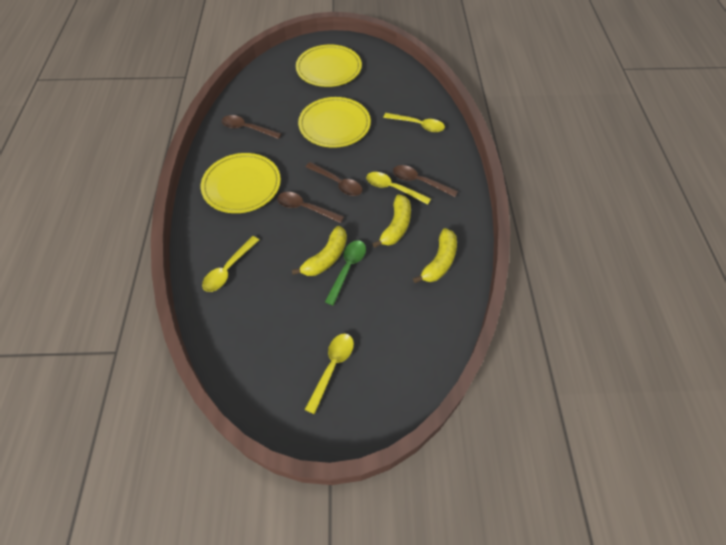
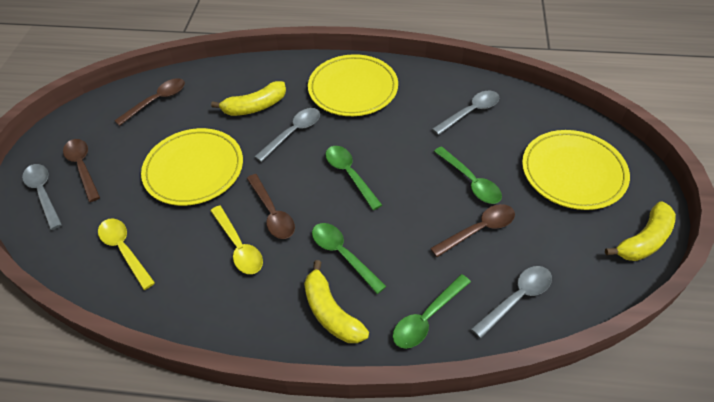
green spoon: 1 -> 4
grey spoon: 0 -> 4
yellow spoon: 4 -> 2

